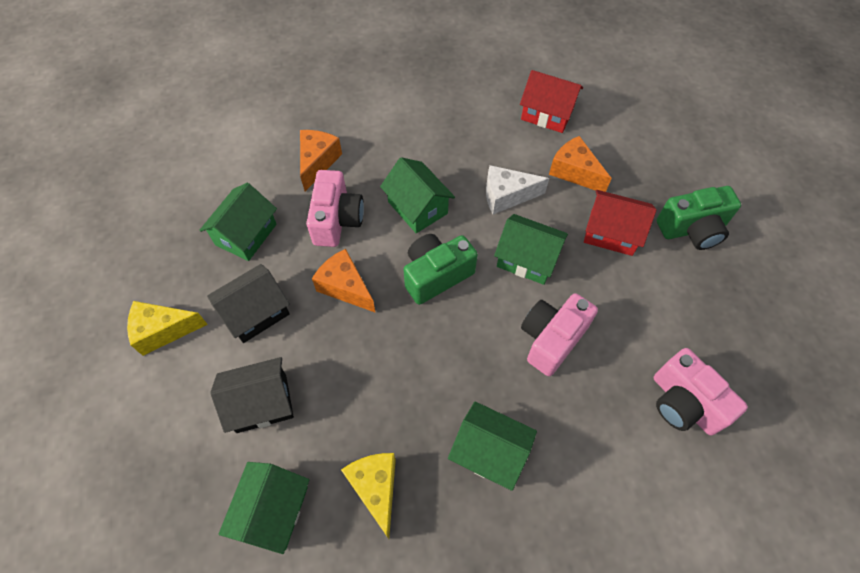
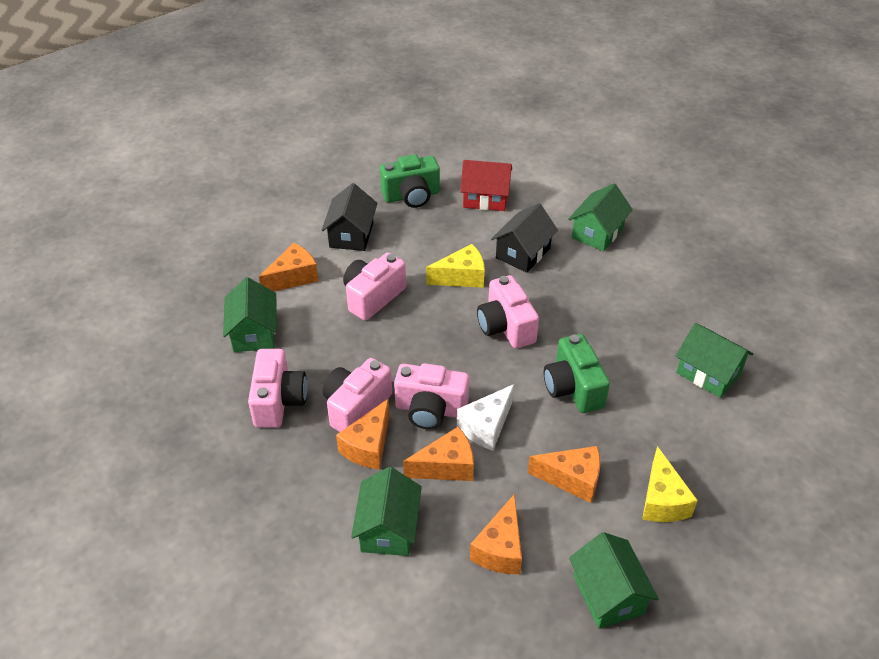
orange cheese: 3 -> 5
pink camera: 3 -> 5
red house: 2 -> 1

